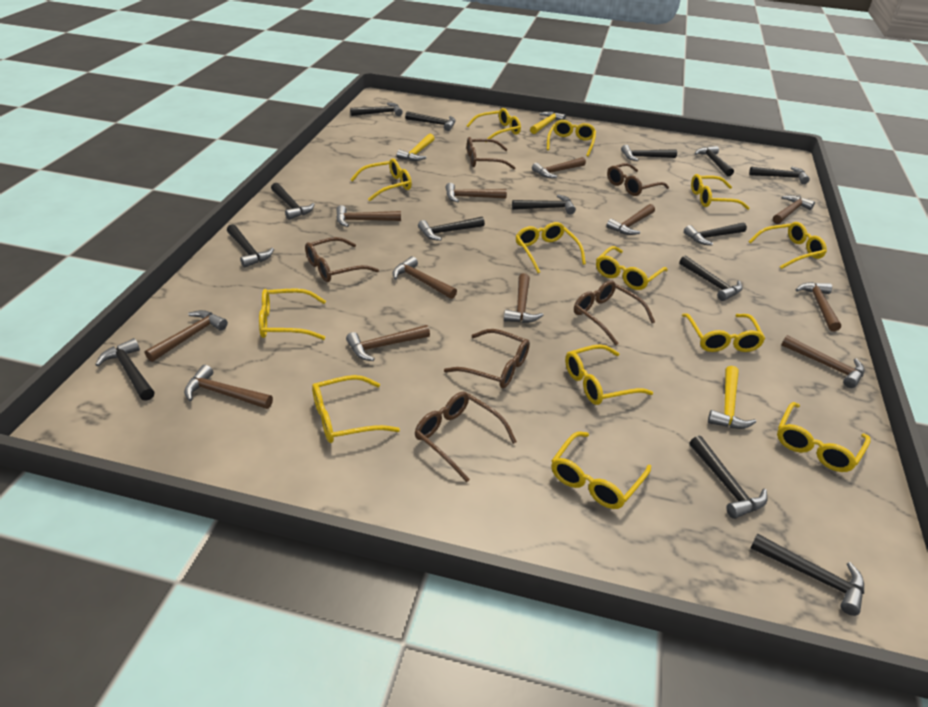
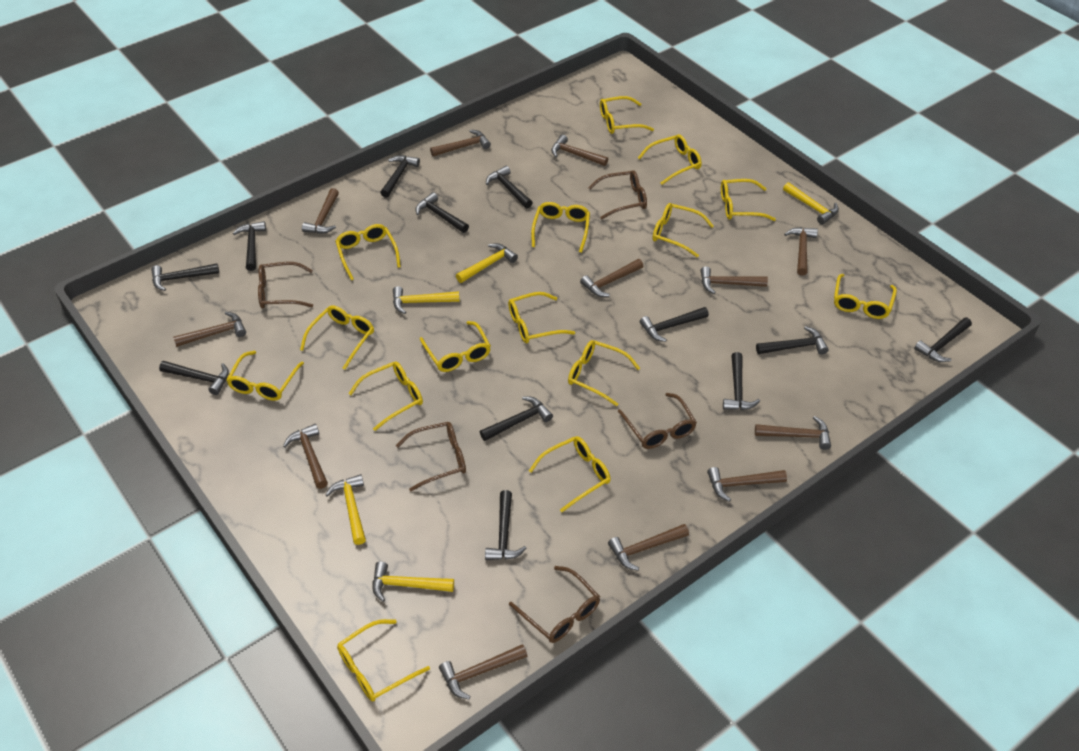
black hammer: 14 -> 12
brown glasses: 6 -> 5
yellow glasses: 13 -> 15
yellow hammer: 3 -> 5

